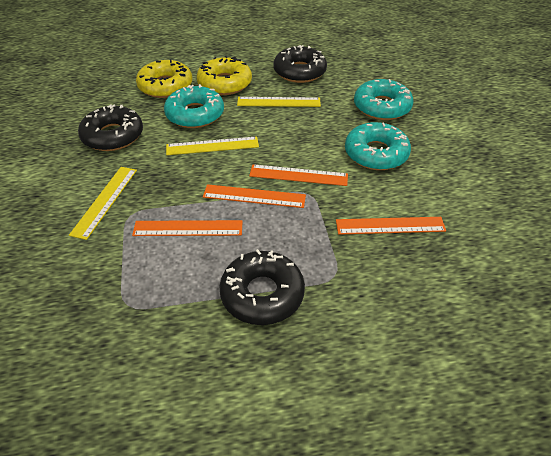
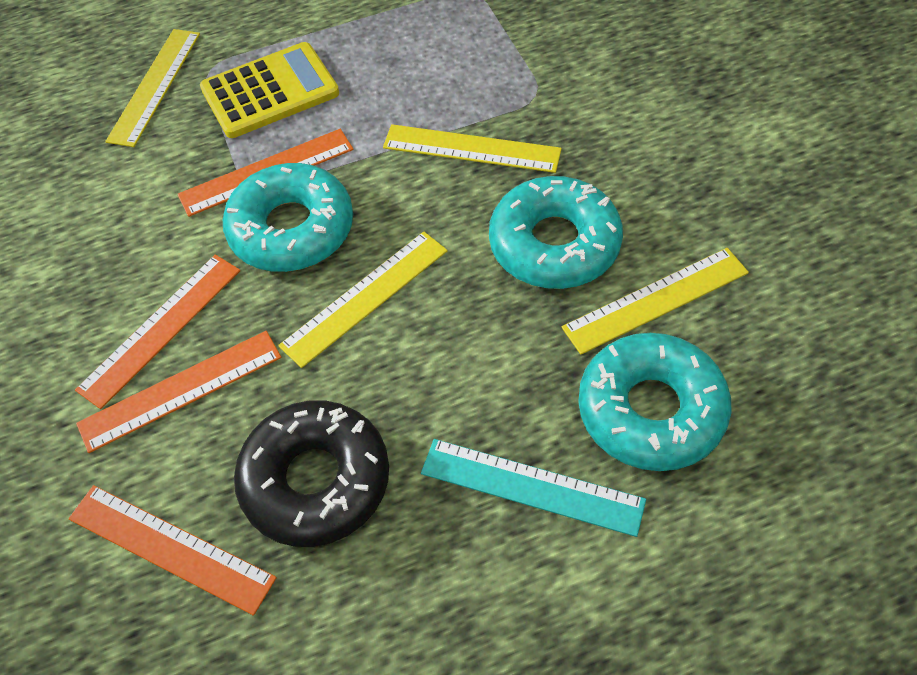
black donut: 3 -> 1
turquoise ruler: 0 -> 1
yellow calculator: 0 -> 1
yellow donut: 2 -> 0
yellow ruler: 3 -> 4

